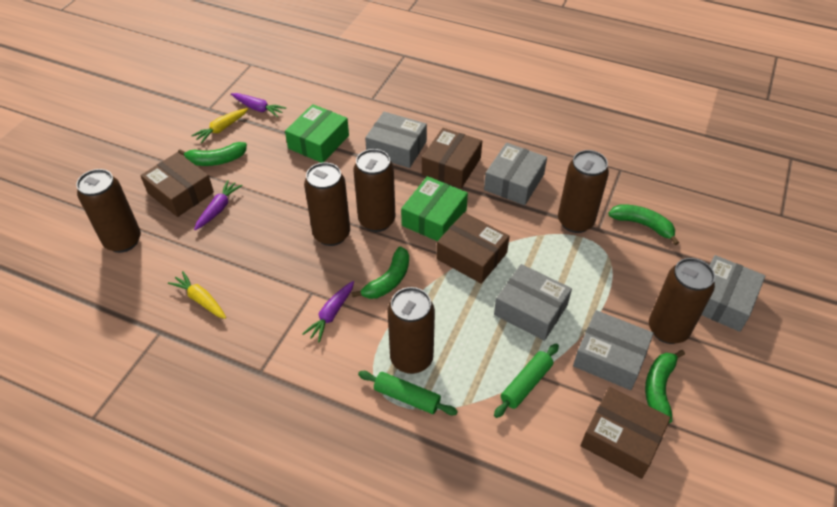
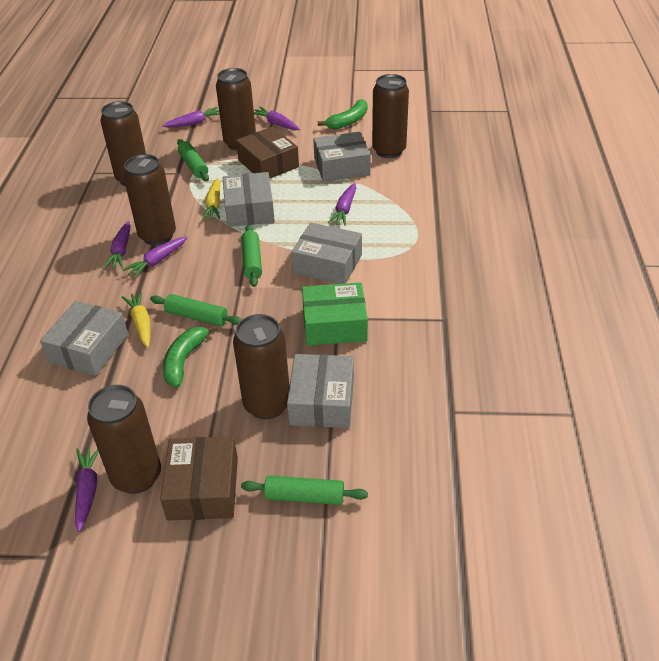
brown box: 4 -> 2
green banana: 4 -> 2
green box: 2 -> 1
green rolling pin: 2 -> 4
purple carrot: 3 -> 6

